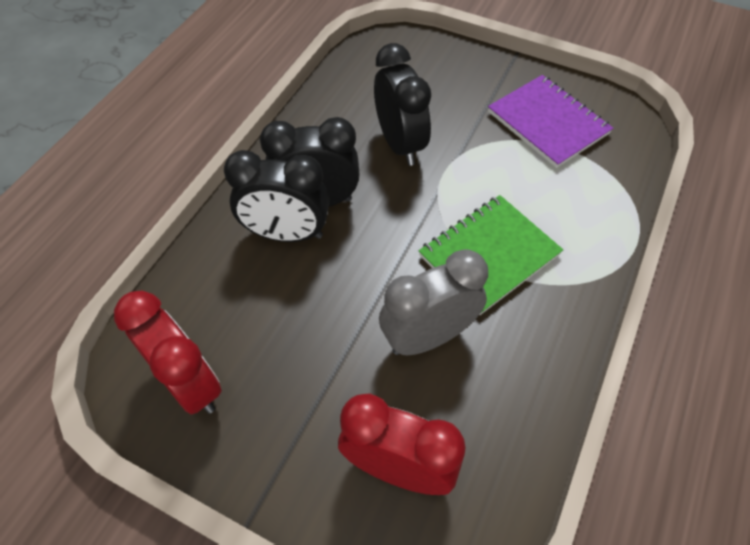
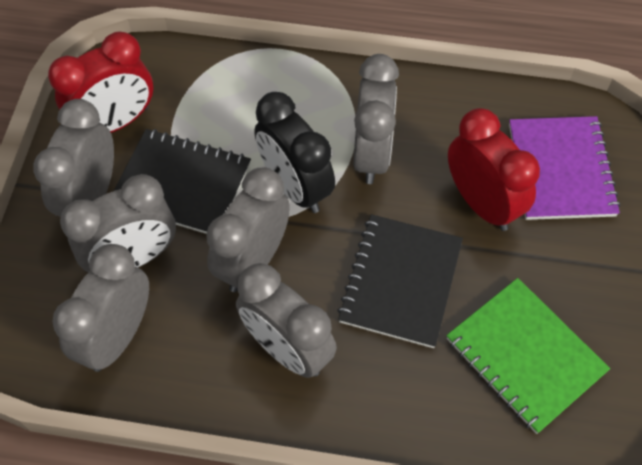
black clock: 3 -> 1
black notebook: 0 -> 2
grey clock: 1 -> 6

